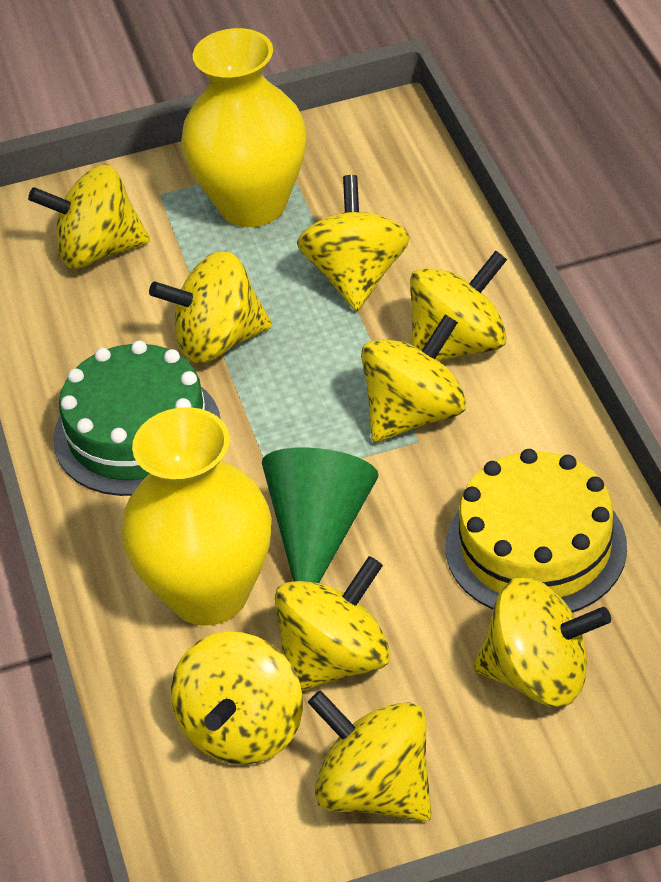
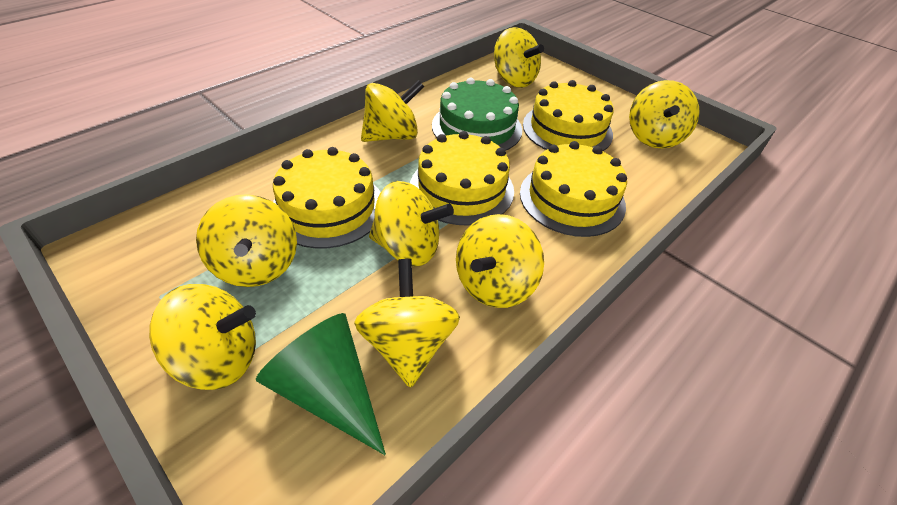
yellow cake: 1 -> 4
yellow spinning top: 9 -> 8
yellow vase: 2 -> 0

